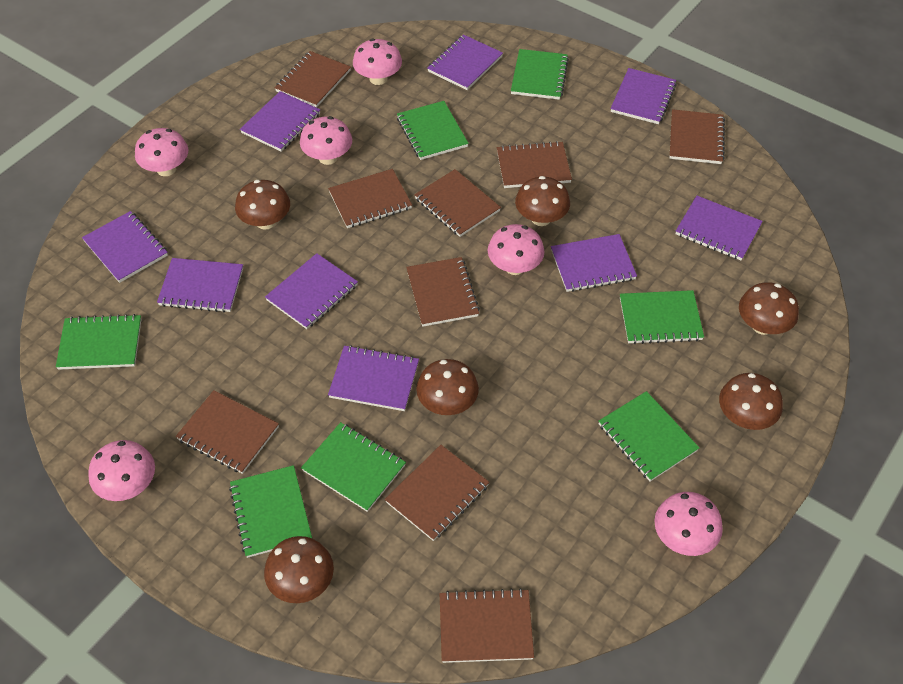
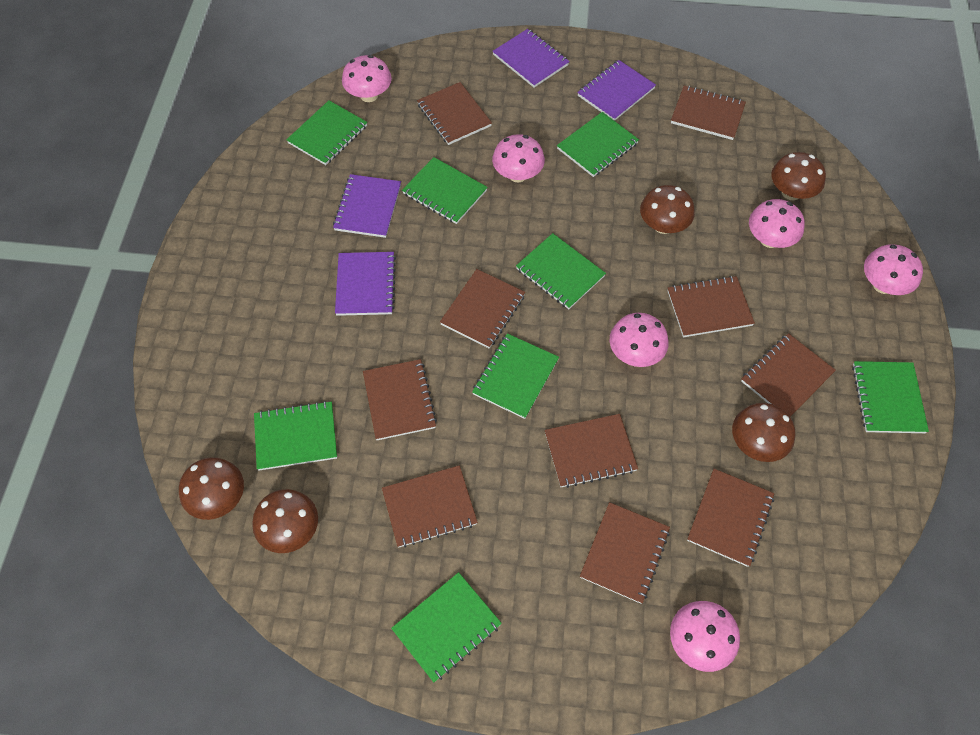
brown mushroom: 6 -> 5
brown notebook: 9 -> 10
green notebook: 7 -> 8
purple notebook: 9 -> 4

